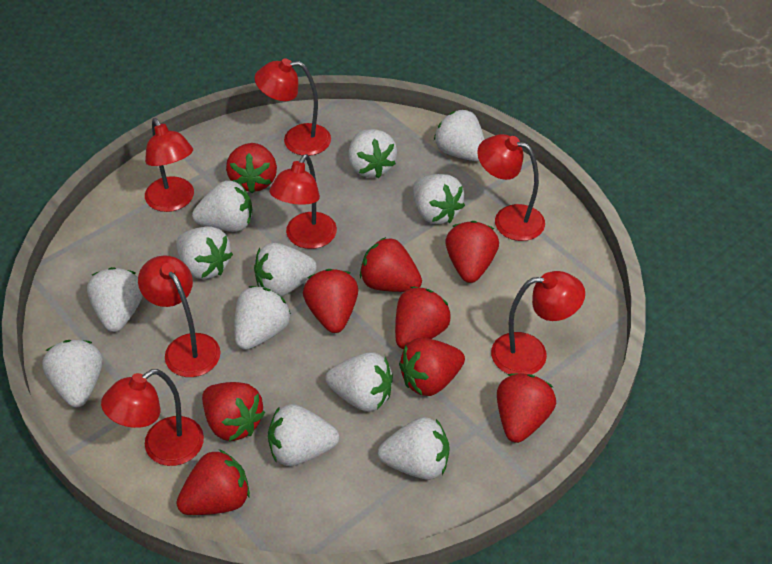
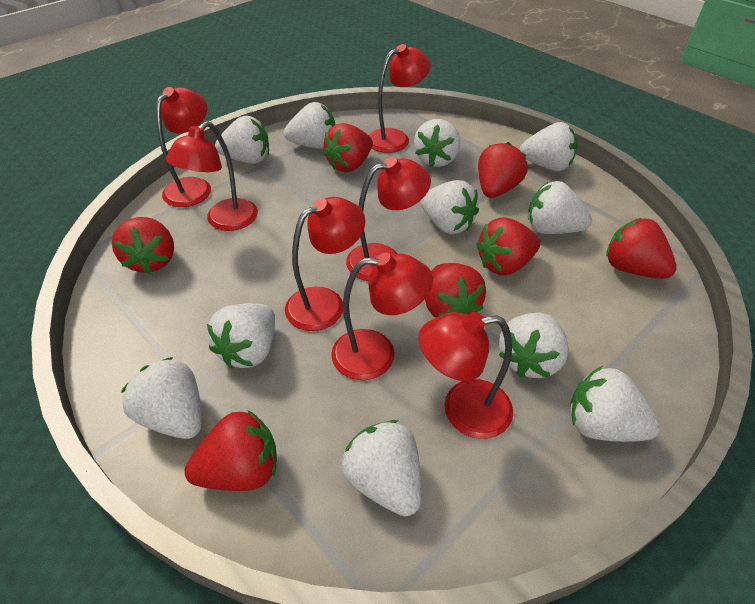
red strawberry: 9 -> 7
white strawberry: 12 -> 11

